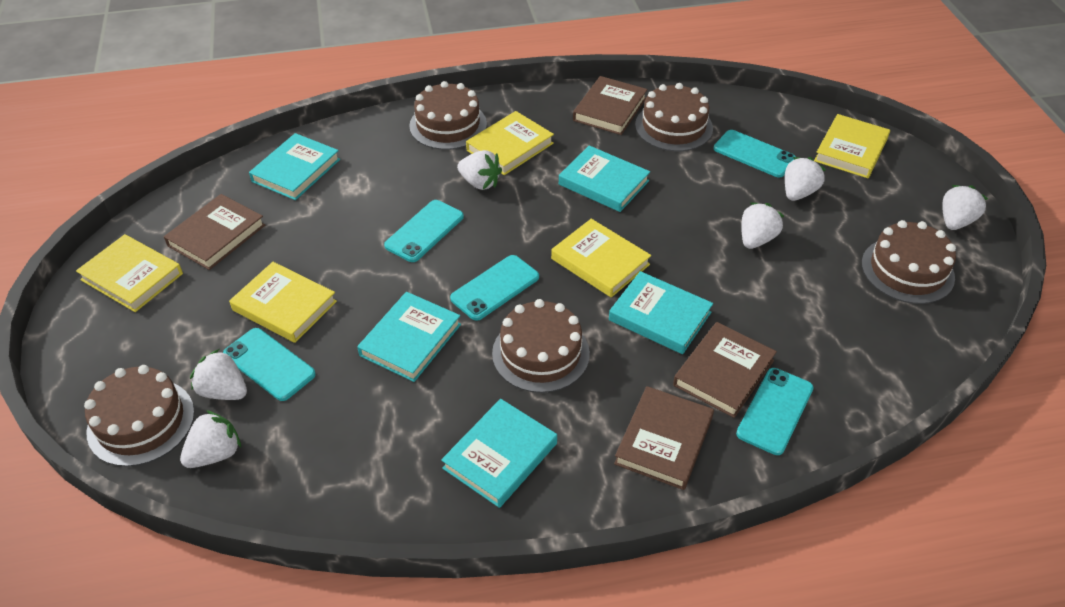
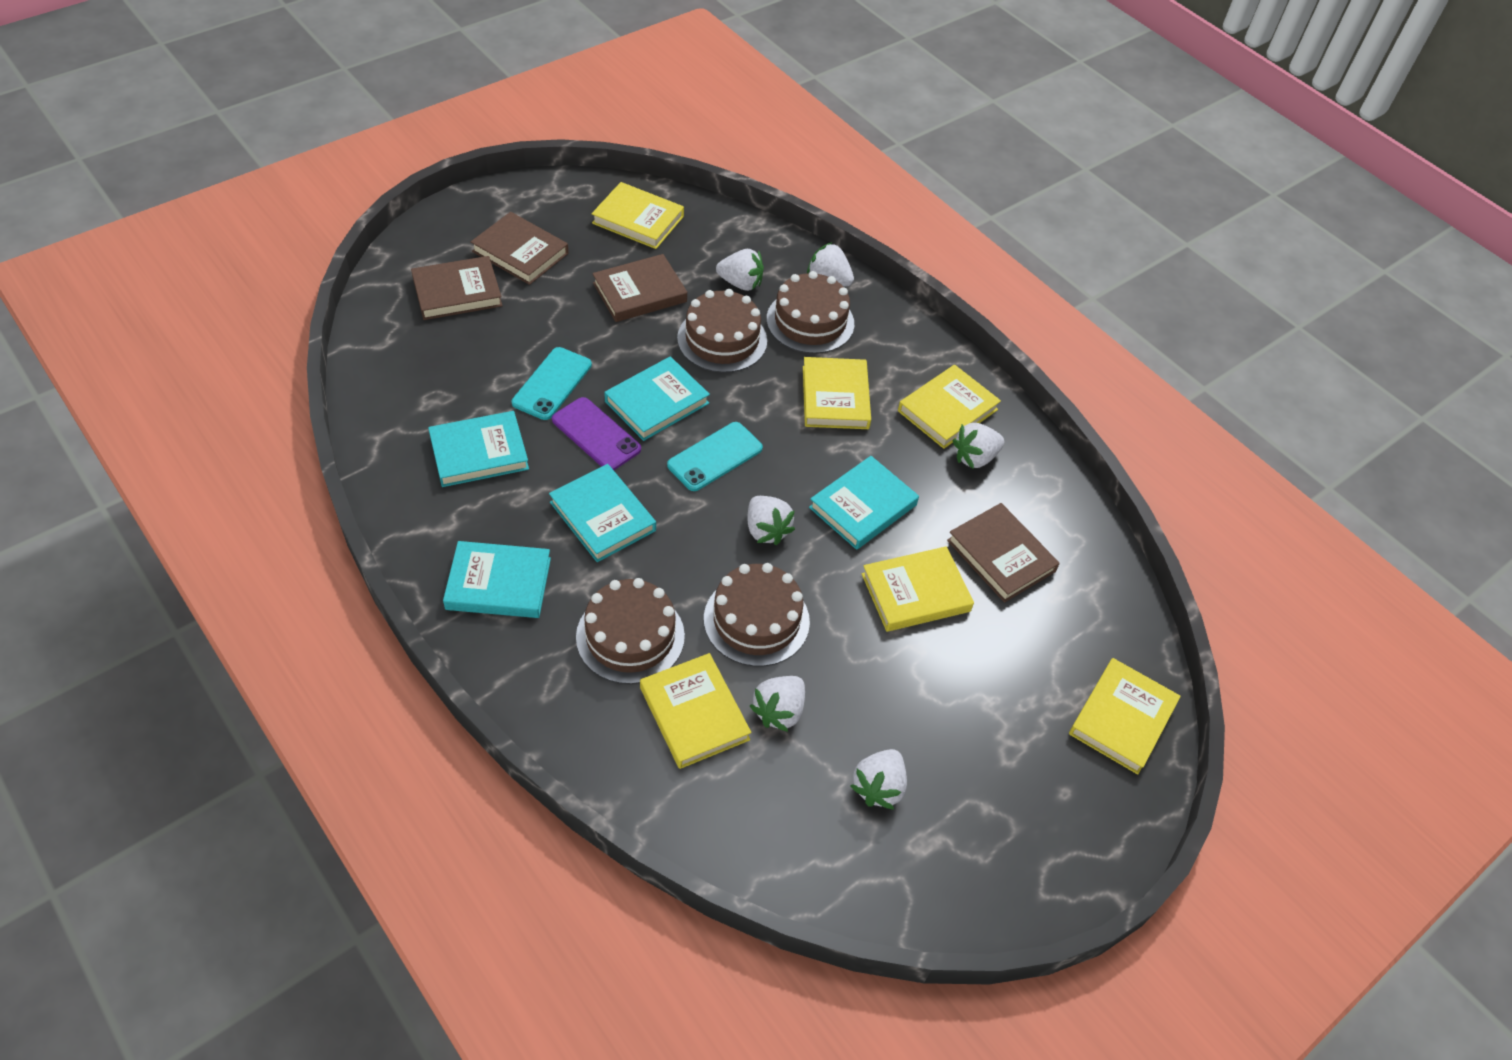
brown cake: 5 -> 4
purple phone: 0 -> 1
turquoise phone: 5 -> 2
yellow book: 5 -> 6

